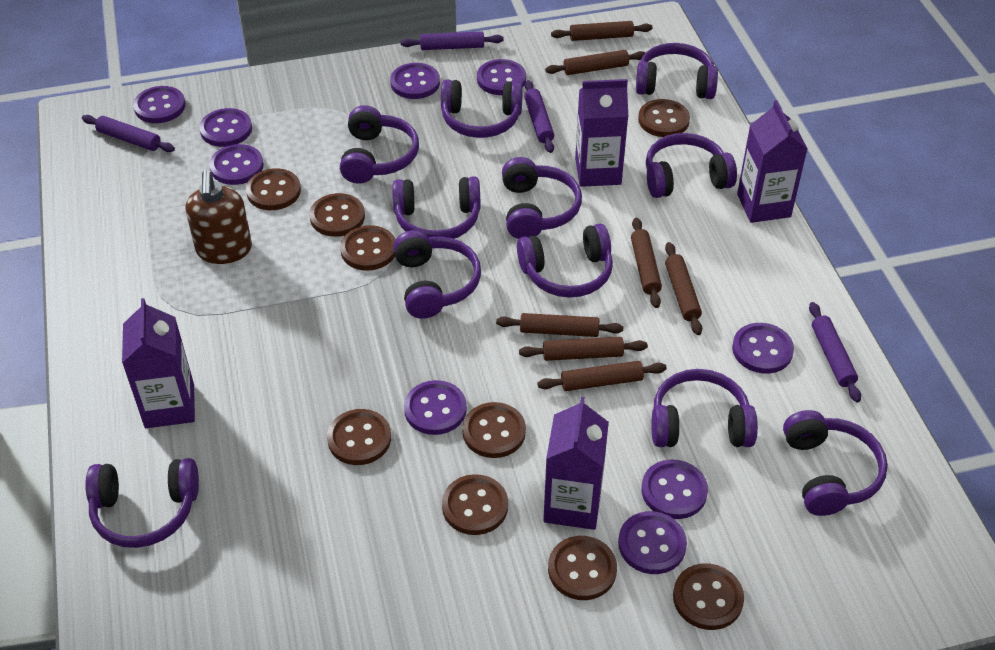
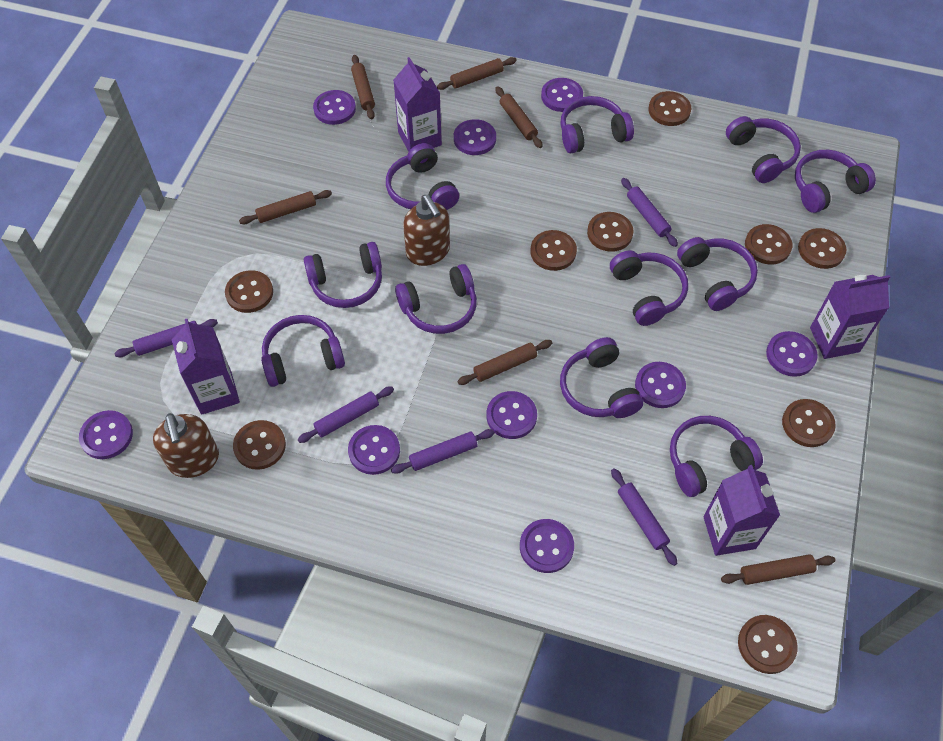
brown rolling pin: 7 -> 6
brown soap dispenser: 1 -> 2
purple rolling pin: 4 -> 5

